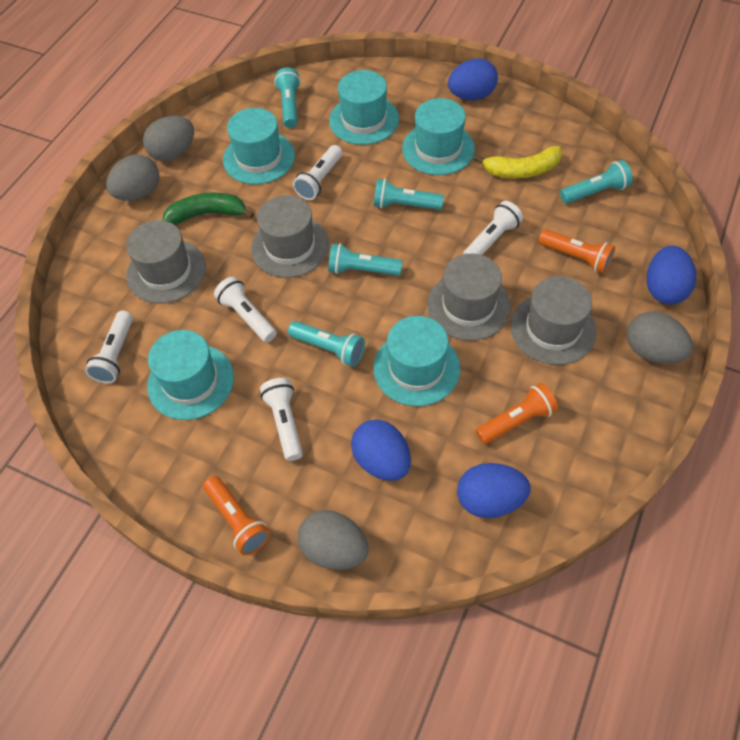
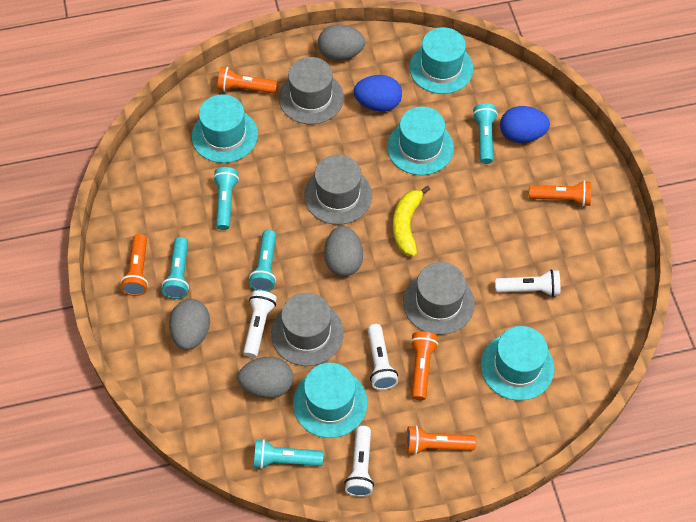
blue egg: 4 -> 2
green banana: 1 -> 0
orange flashlight: 3 -> 5
white flashlight: 5 -> 4

